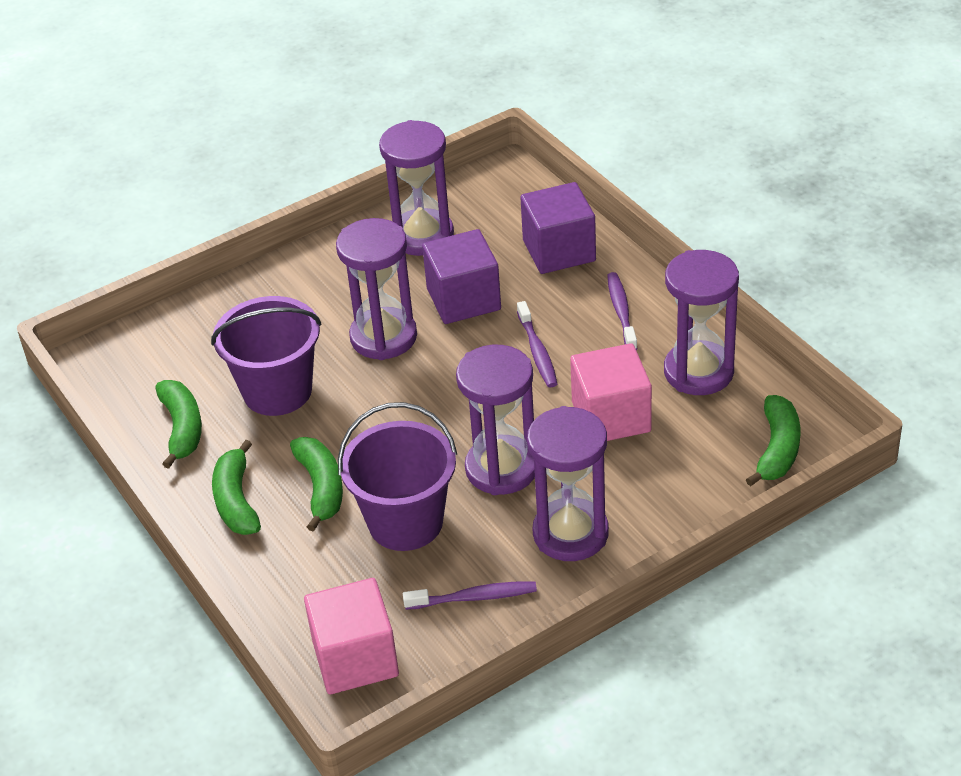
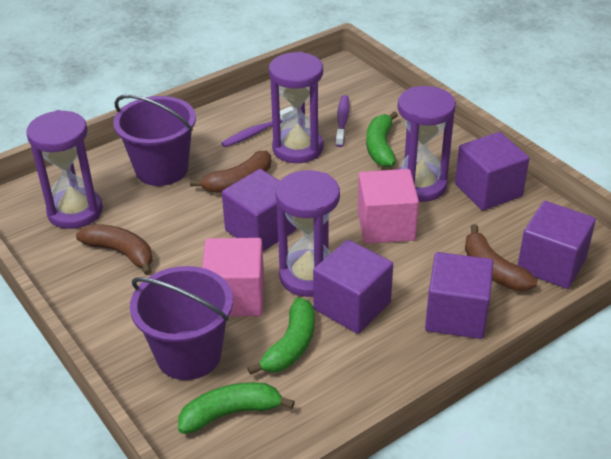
brown banana: 0 -> 3
green banana: 4 -> 3
purple cube: 2 -> 5
purple hourglass: 5 -> 4
purple toothbrush: 3 -> 2

